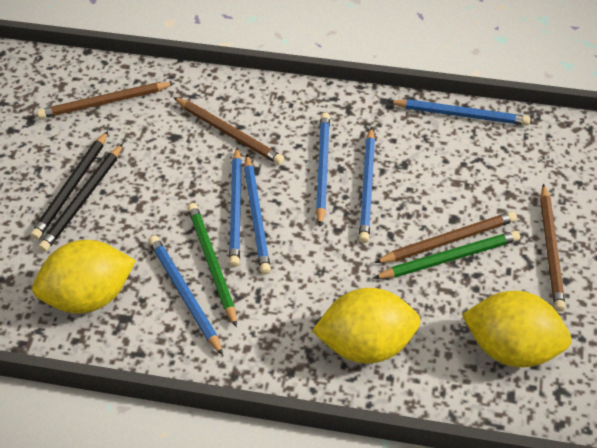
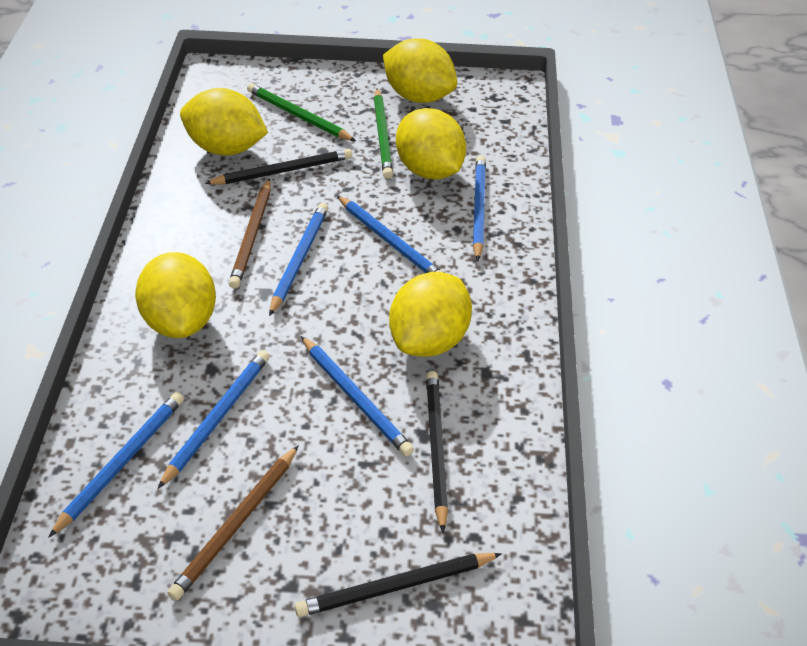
black pencil: 2 -> 3
brown pencil: 4 -> 2
yellow lemon: 3 -> 5

